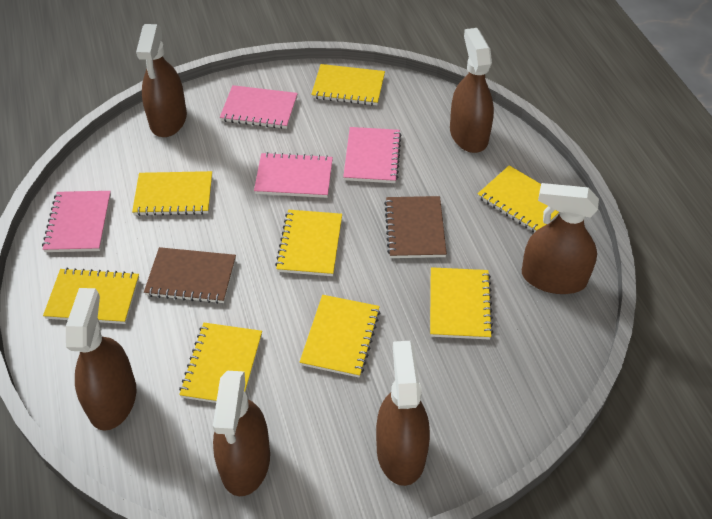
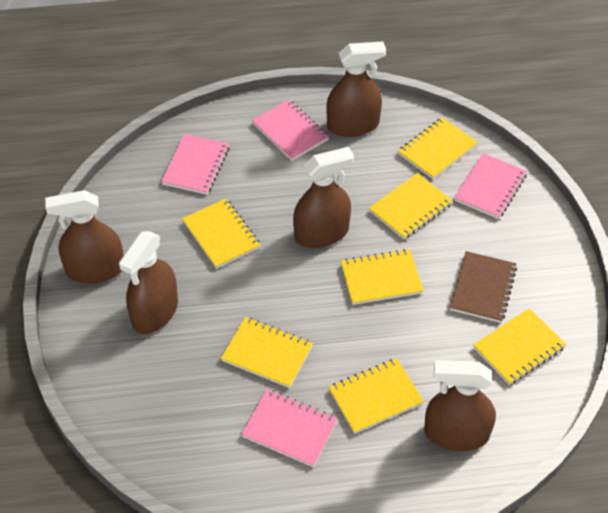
brown notebook: 2 -> 1
brown spray bottle: 6 -> 5
yellow notebook: 8 -> 7

